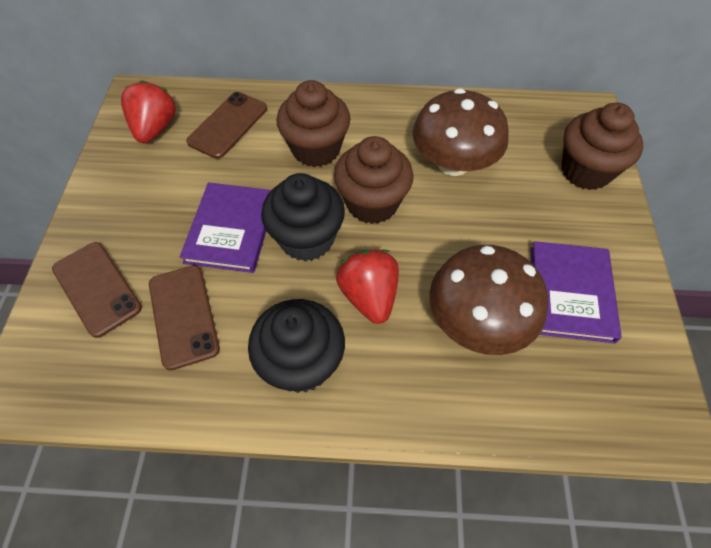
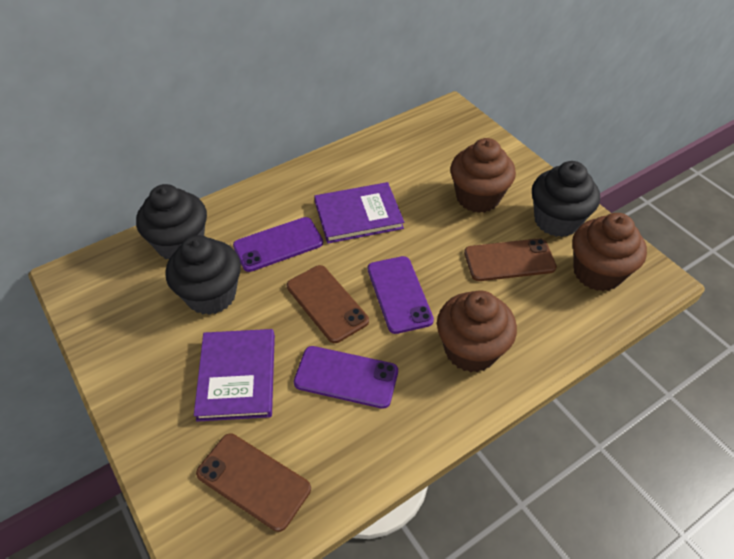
black cupcake: 2 -> 3
brown mushroom: 2 -> 0
purple phone: 0 -> 3
red strawberry: 2 -> 0

